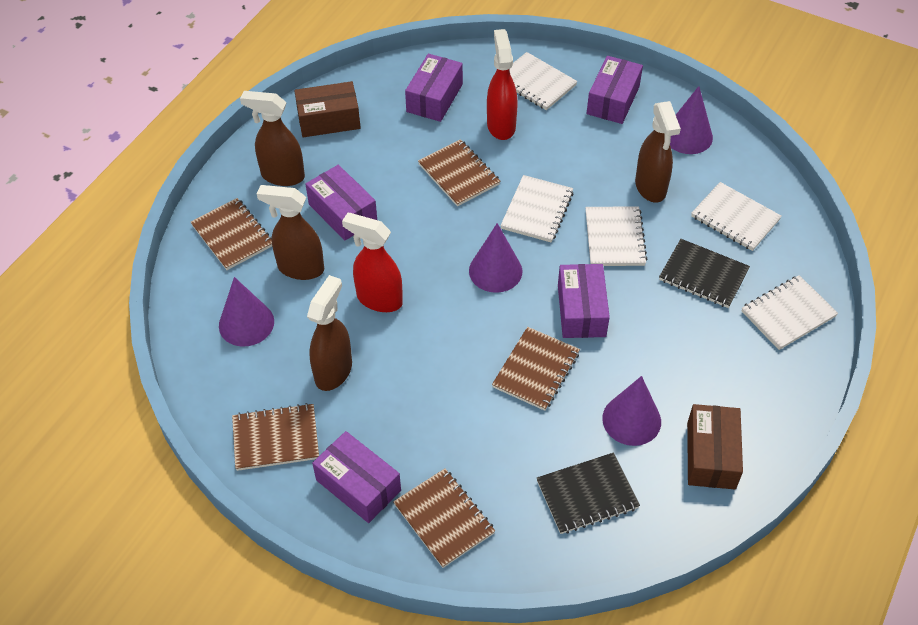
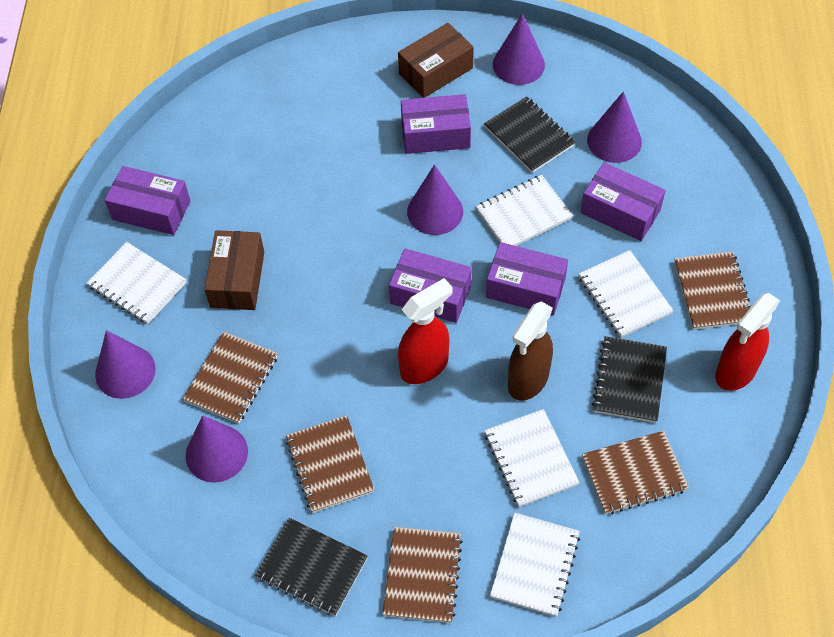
black notebook: 2 -> 3
brown spray bottle: 4 -> 1
purple cone: 4 -> 5

